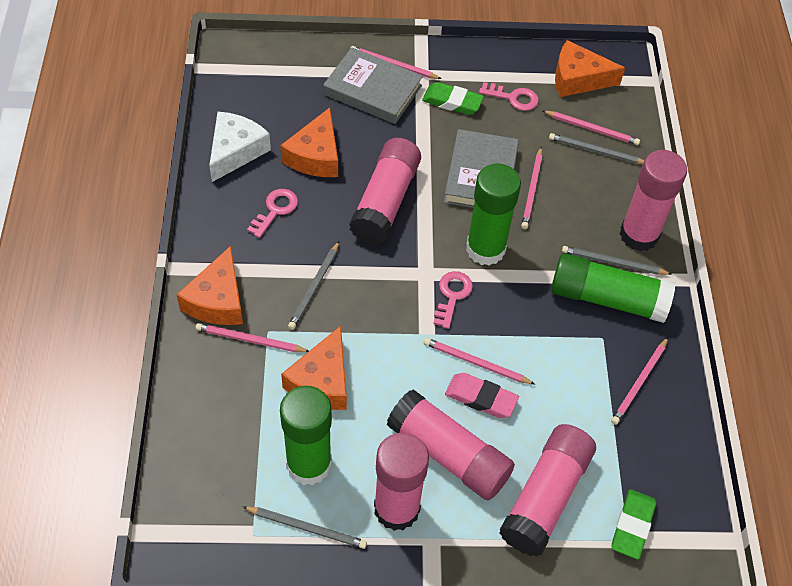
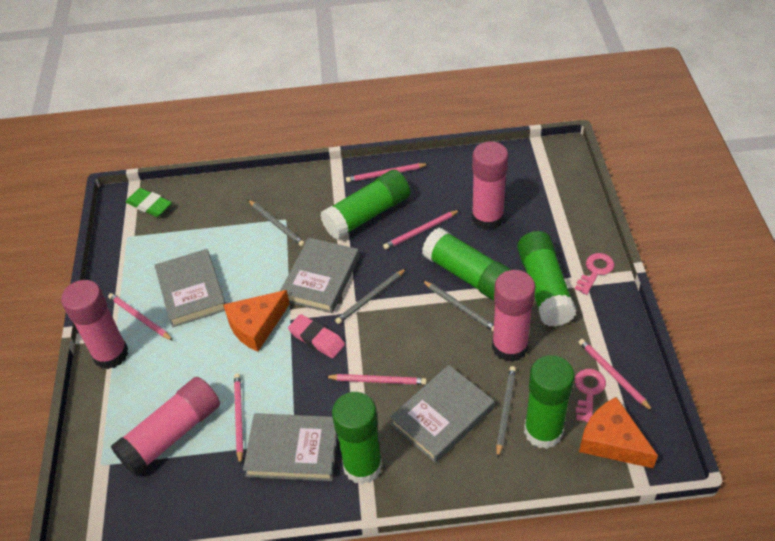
green eraser: 2 -> 1
green glue stick: 3 -> 5
grey book: 2 -> 4
orange cheese: 4 -> 2
pink glue stick: 5 -> 4
pink key: 3 -> 2
white cheese: 1 -> 0

